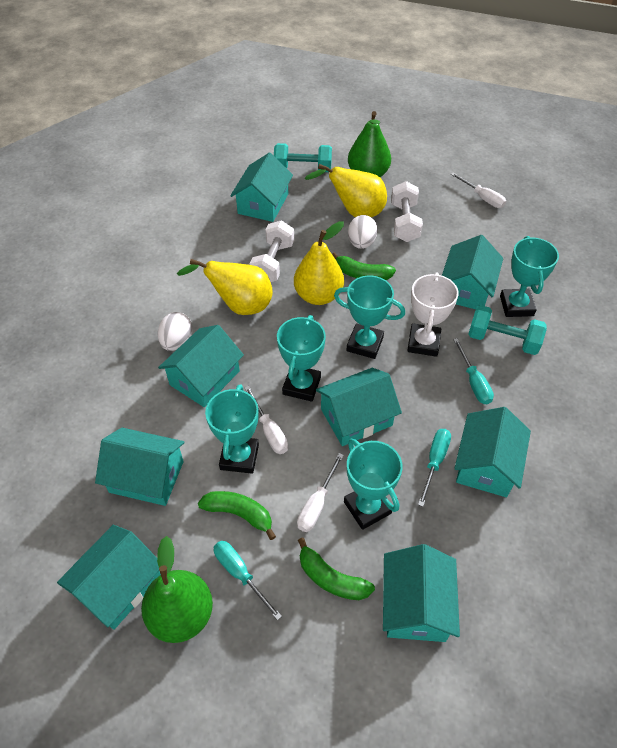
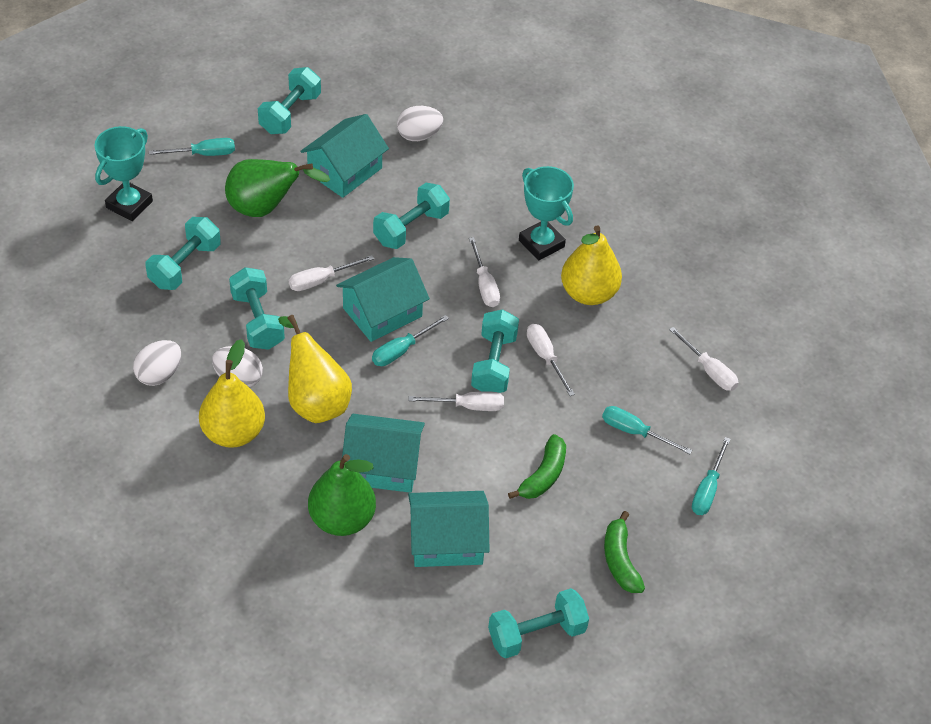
green banana: 3 -> 2
turquoise dumbbell: 2 -> 6
turquoise house: 8 -> 4
turquoise screwdriver: 3 -> 4
turquoise trophy: 5 -> 2
white dumbbell: 2 -> 0
white egg: 2 -> 3
white screwdriver: 3 -> 5
white trophy: 1 -> 0

